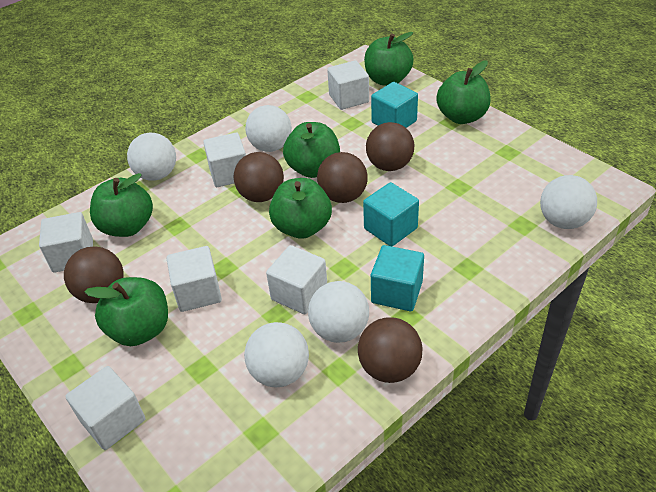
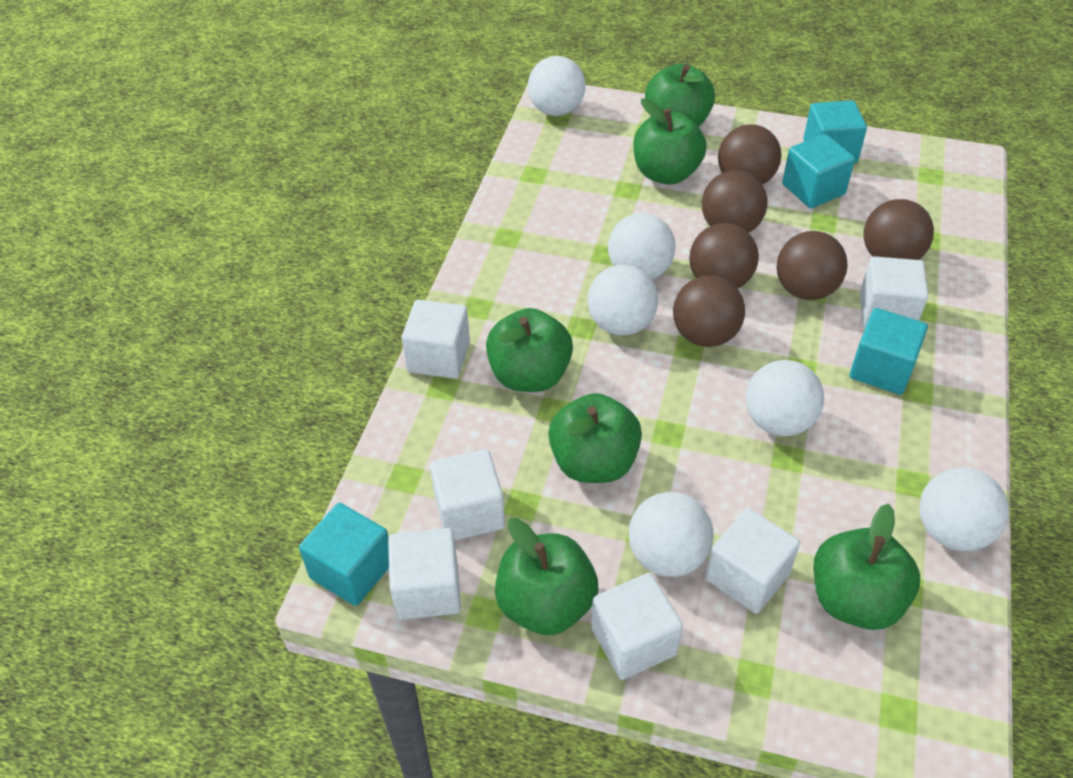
brown ball: 5 -> 6
turquoise cube: 3 -> 4
white ball: 5 -> 6

